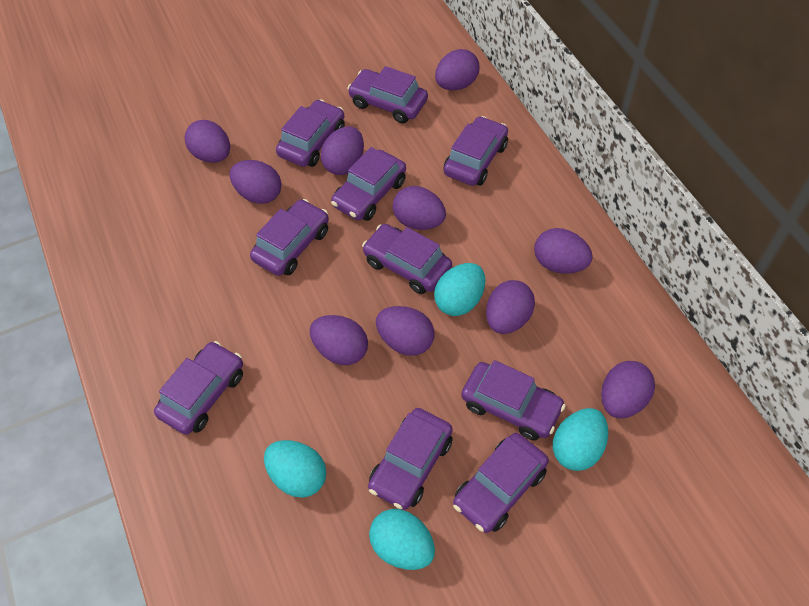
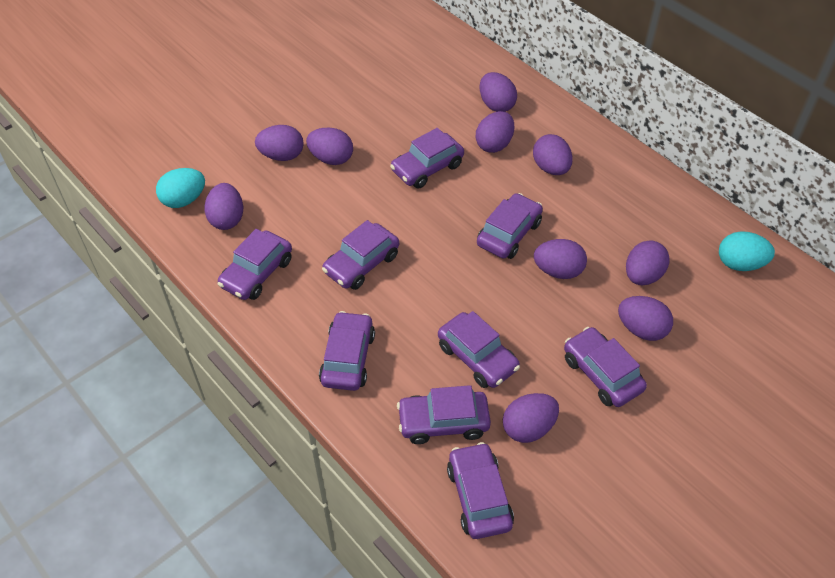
purple car: 10 -> 9
turquoise egg: 4 -> 2

